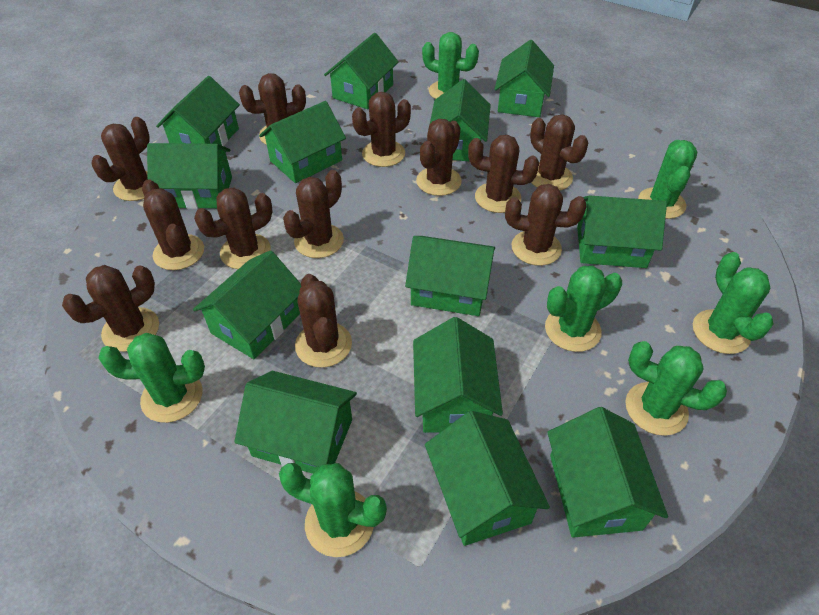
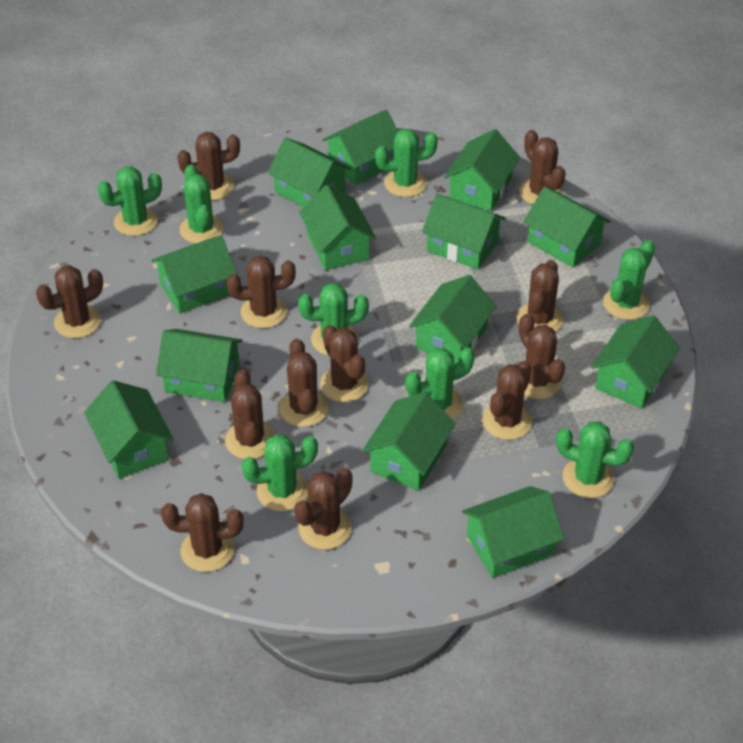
green cactus: 7 -> 8

